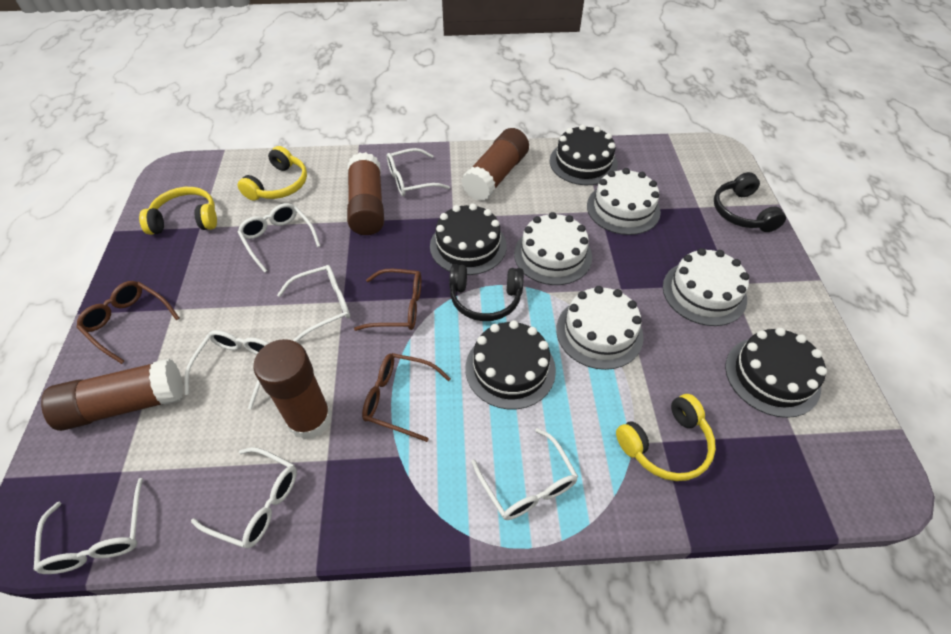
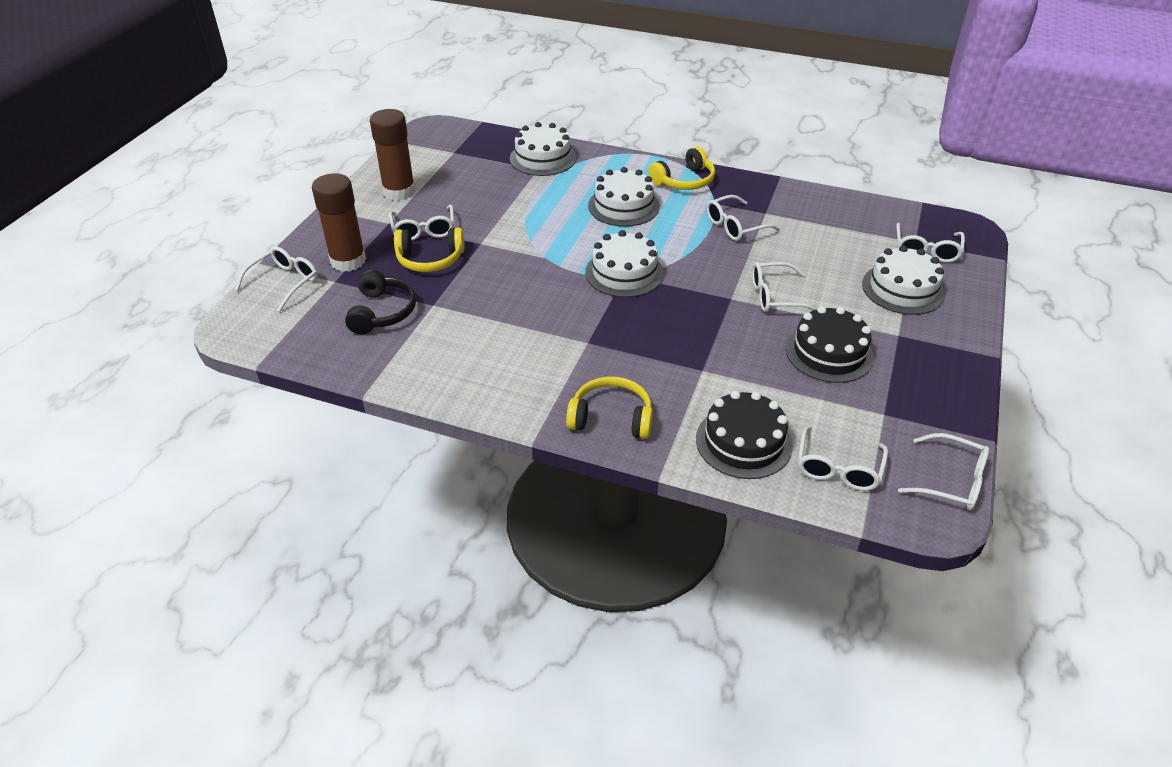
black cake: 4 -> 2
black headphones: 2 -> 1
brown glasses: 3 -> 0
brown glue stick: 4 -> 2

